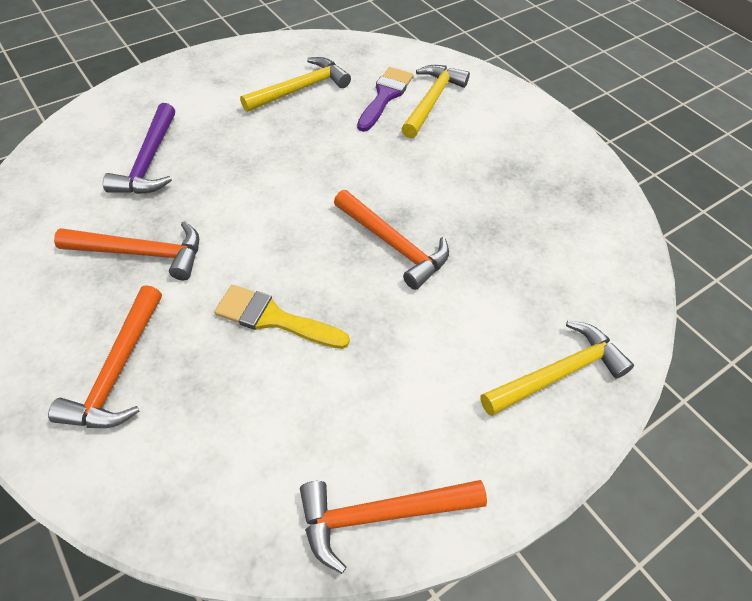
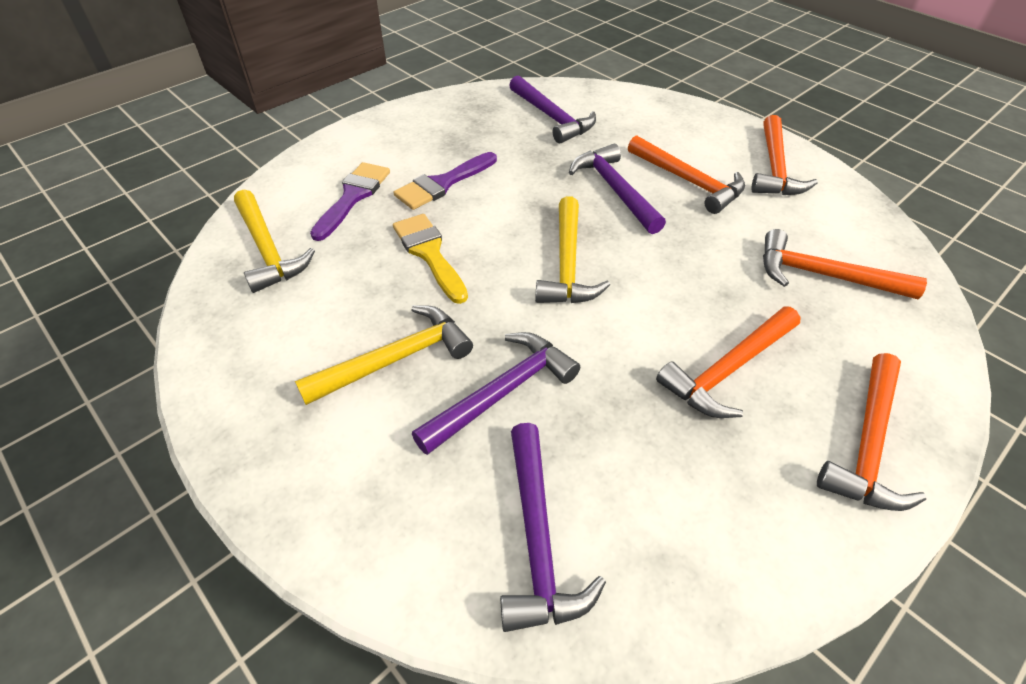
orange hammer: 4 -> 5
purple brush: 1 -> 2
purple hammer: 1 -> 4

